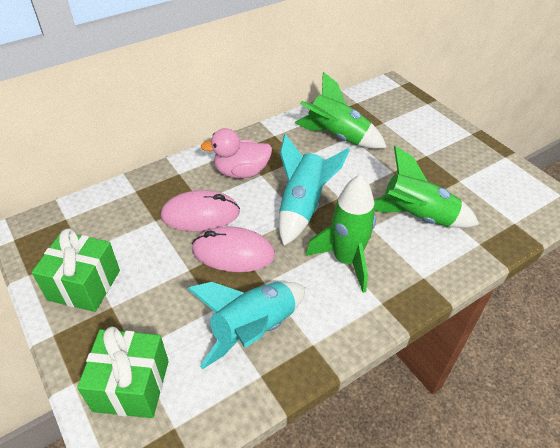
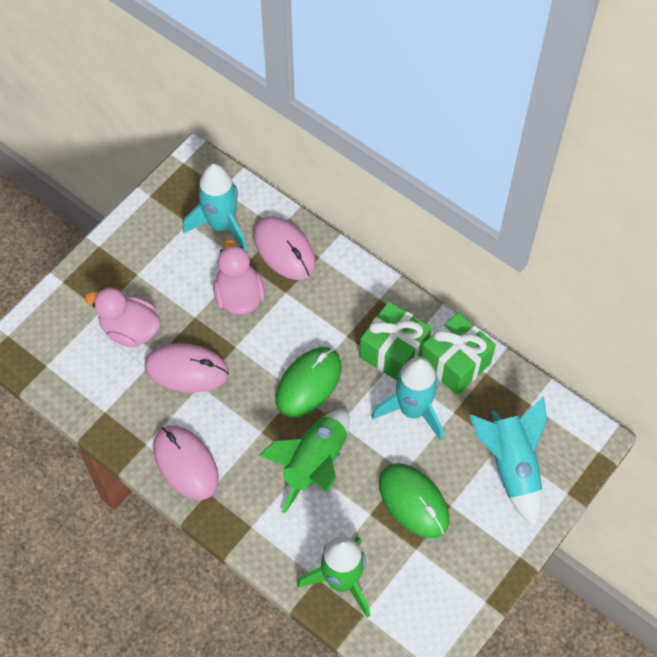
green mouse: 0 -> 2
green rocket: 3 -> 2
pink duck: 1 -> 2
pink mouse: 2 -> 3
turquoise rocket: 2 -> 3

